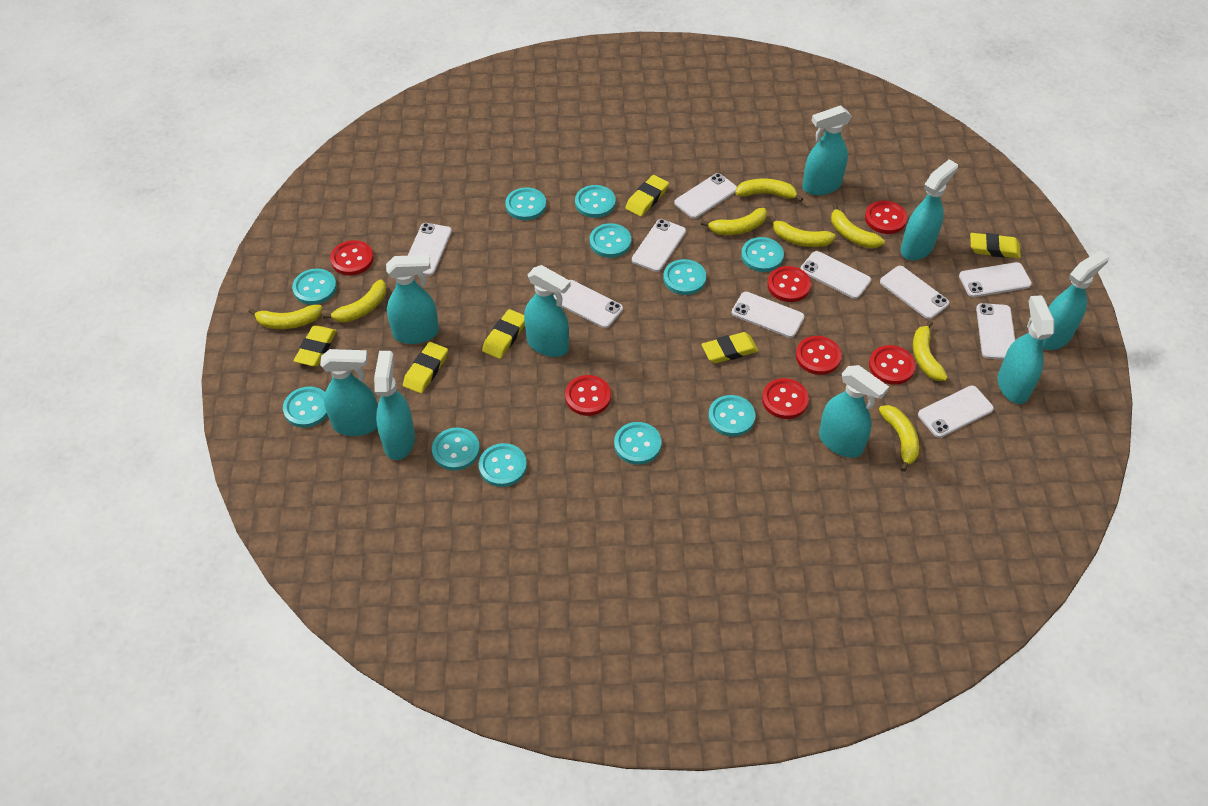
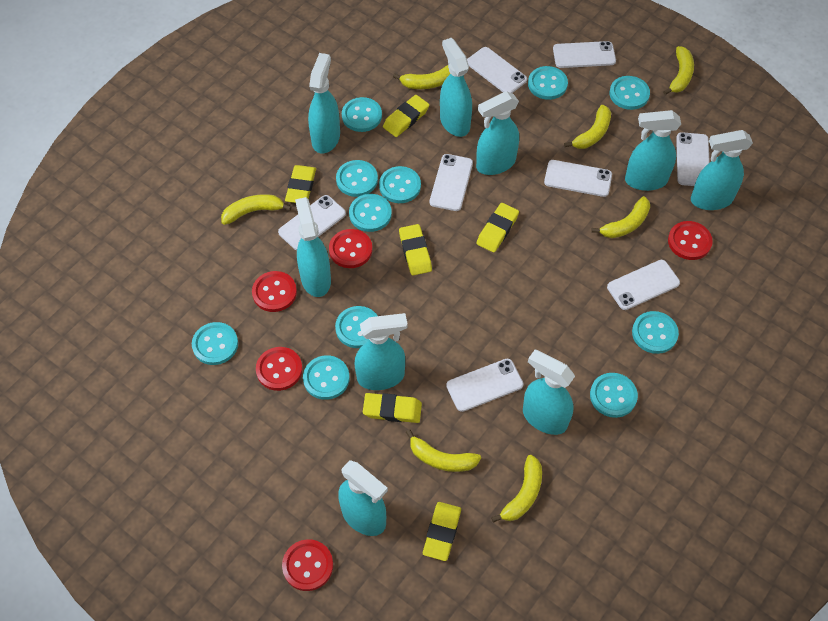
red button: 7 -> 5
white phone: 10 -> 8
yellow banana: 8 -> 7

